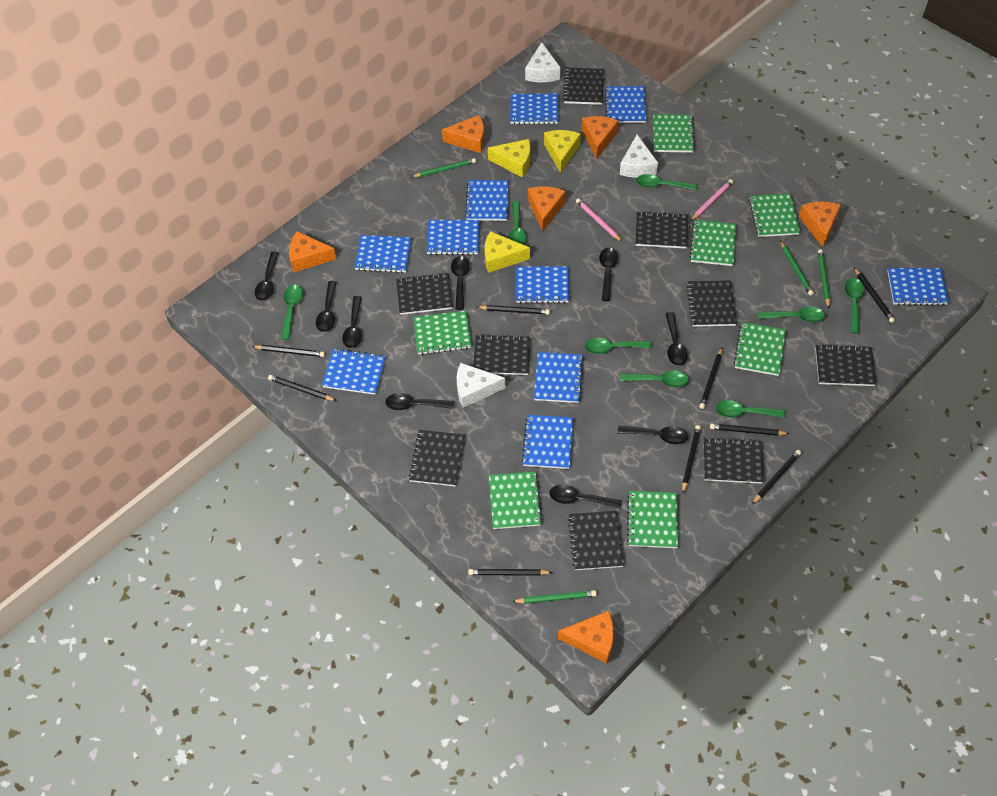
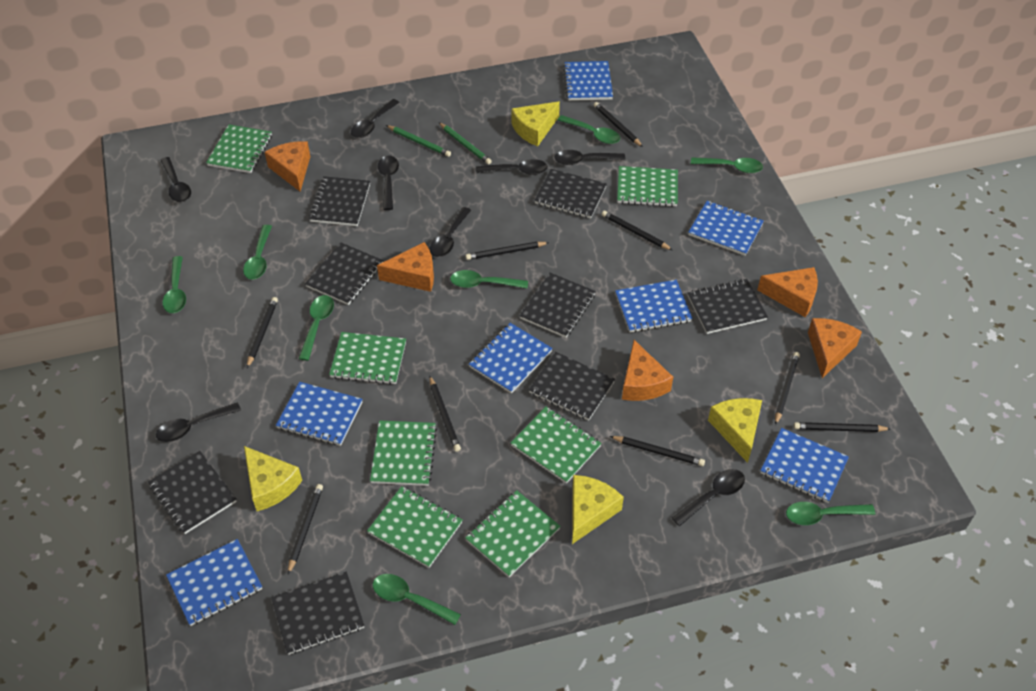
black notebook: 9 -> 8
black spoon: 9 -> 8
blue notebook: 10 -> 7
green pencil: 4 -> 2
orange cheese: 6 -> 5
pink pencil: 2 -> 0
white cheese: 3 -> 0
yellow cheese: 3 -> 4

